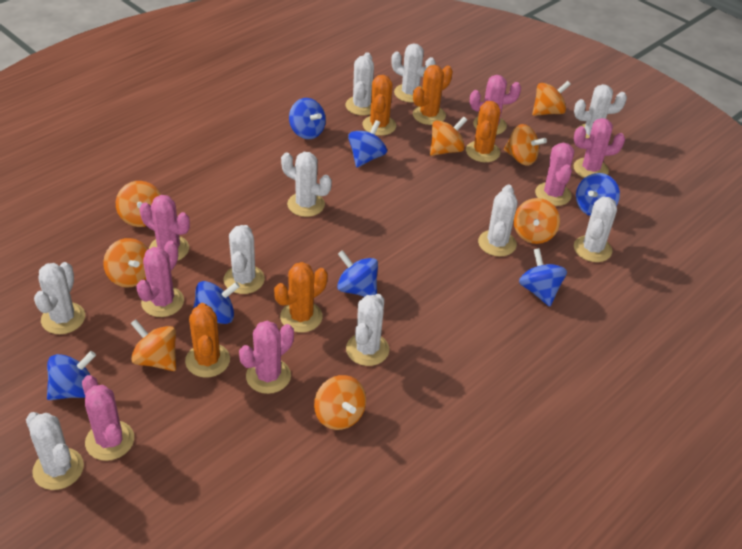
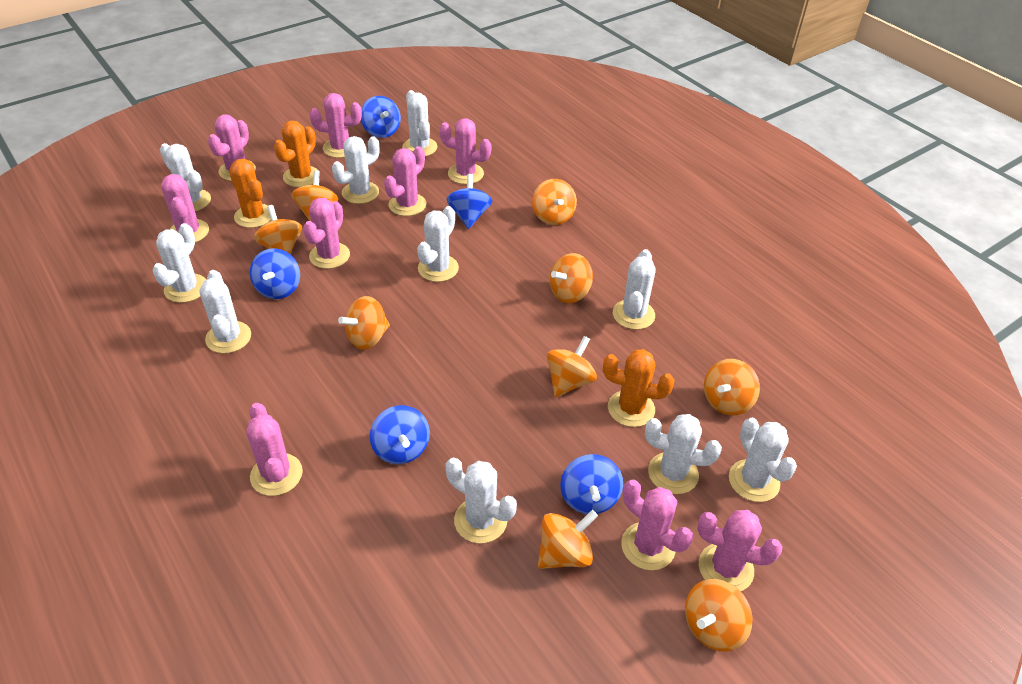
blue spinning top: 7 -> 5
orange cactus: 5 -> 3
orange spinning top: 8 -> 9
pink cactus: 7 -> 9

